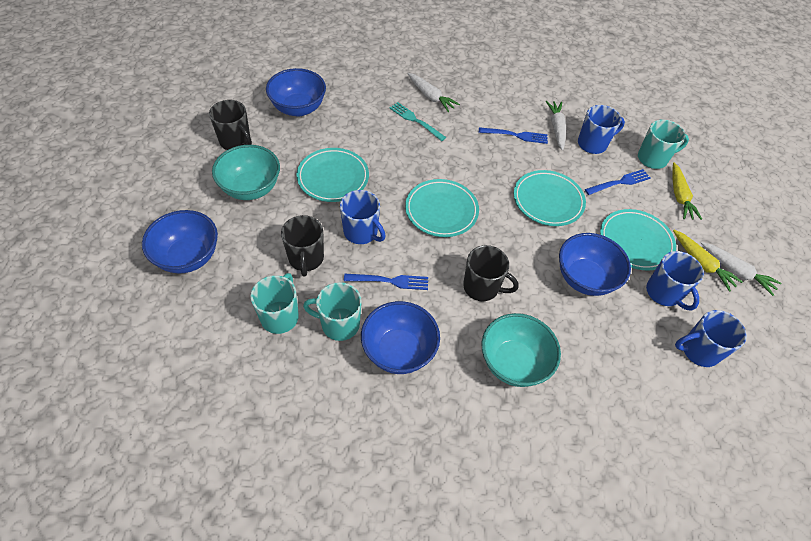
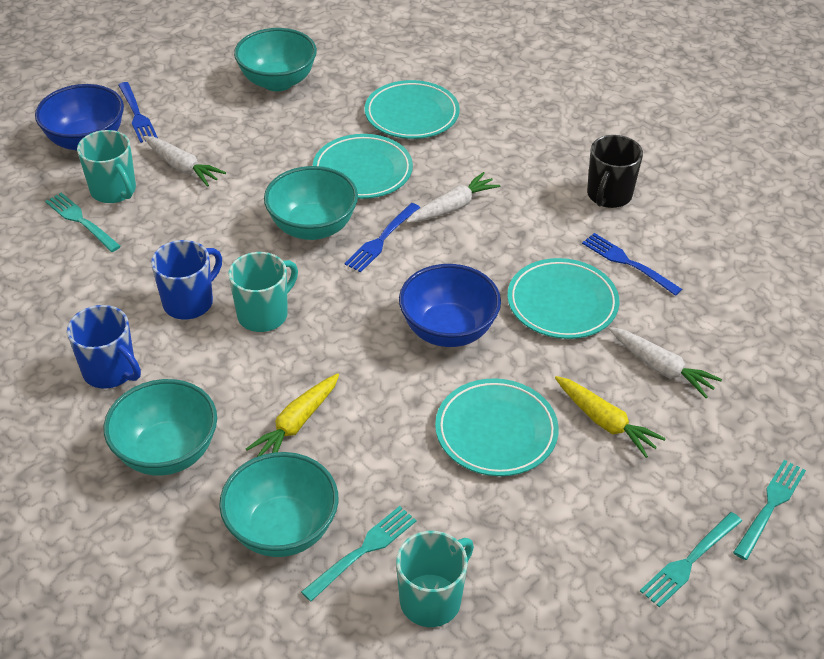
black mug: 3 -> 1
blue bowl: 4 -> 2
blue mug: 4 -> 2
turquoise bowl: 2 -> 4
turquoise fork: 1 -> 4

